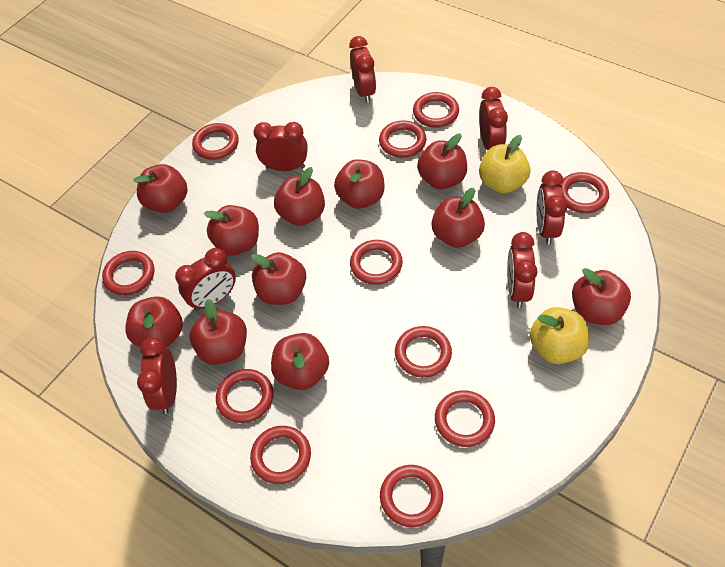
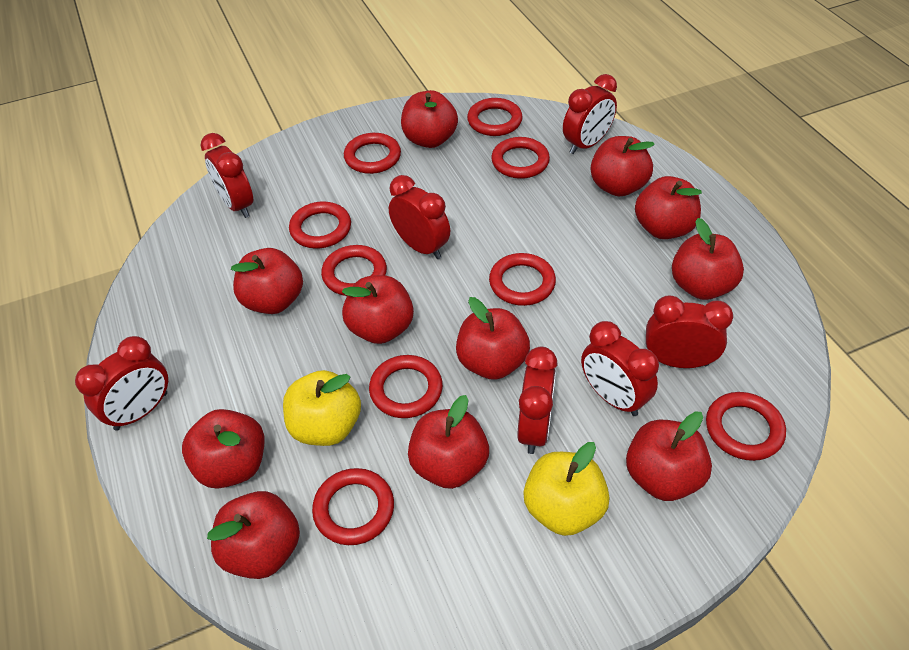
red ring: 11 -> 9

